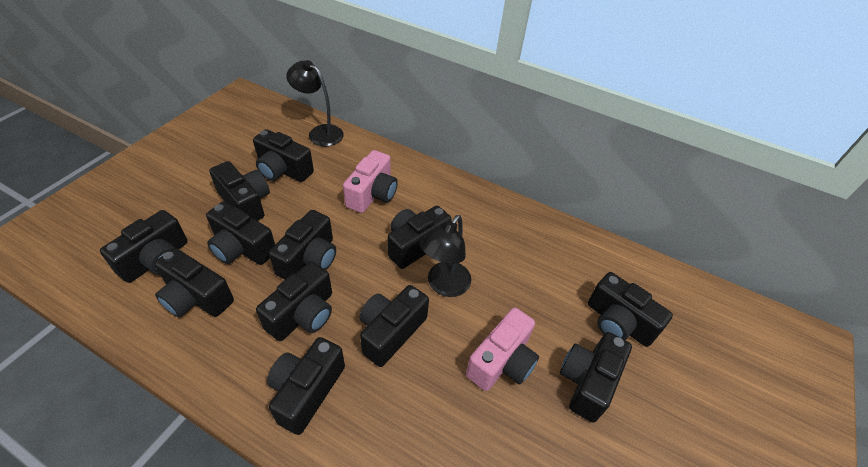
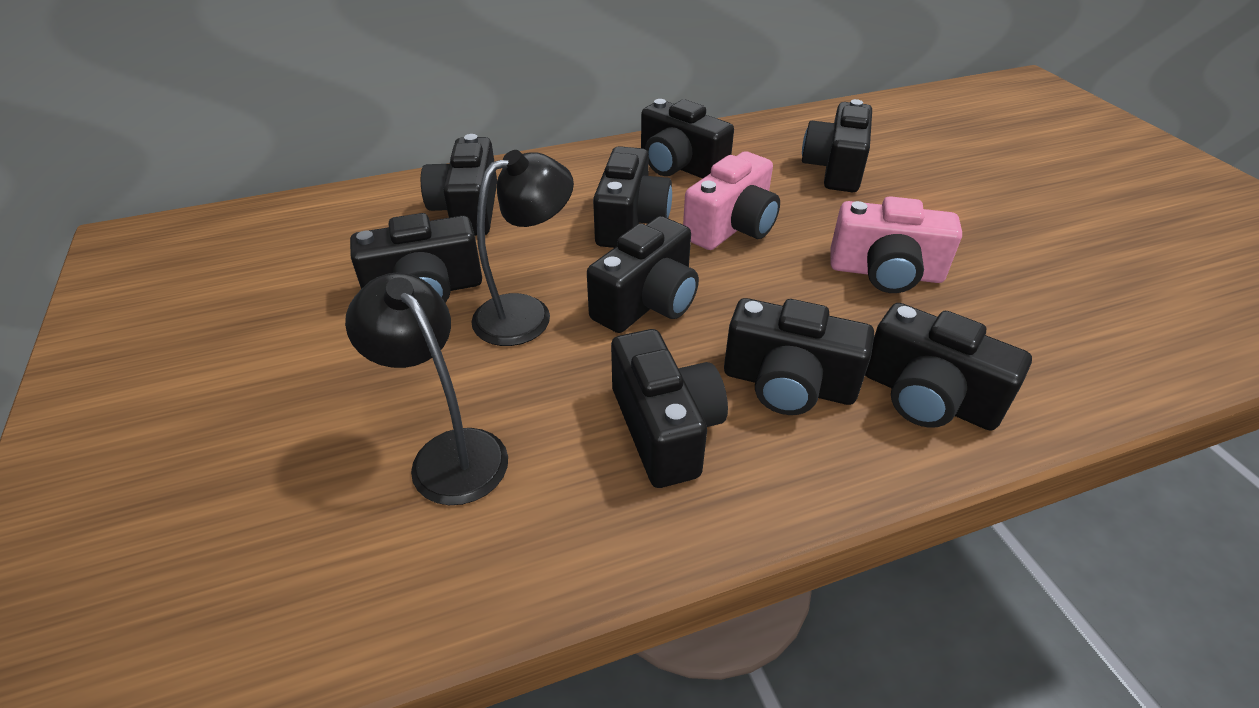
black camera: 12 -> 9

